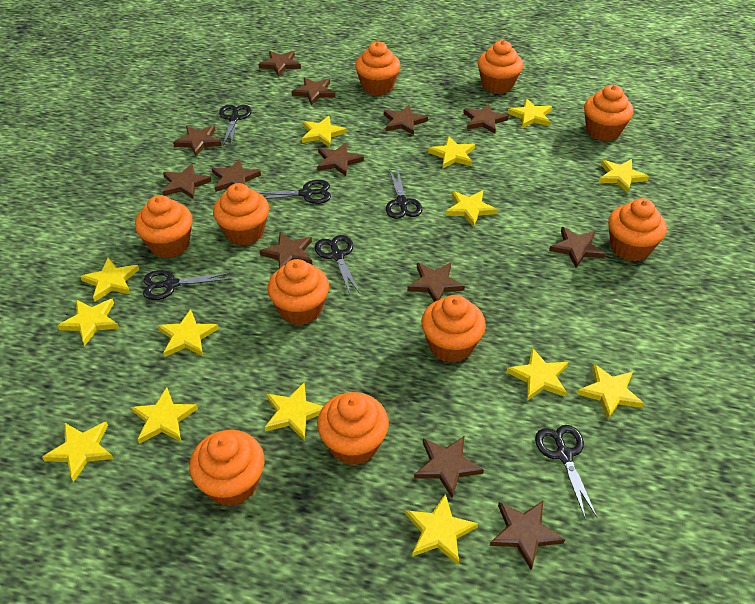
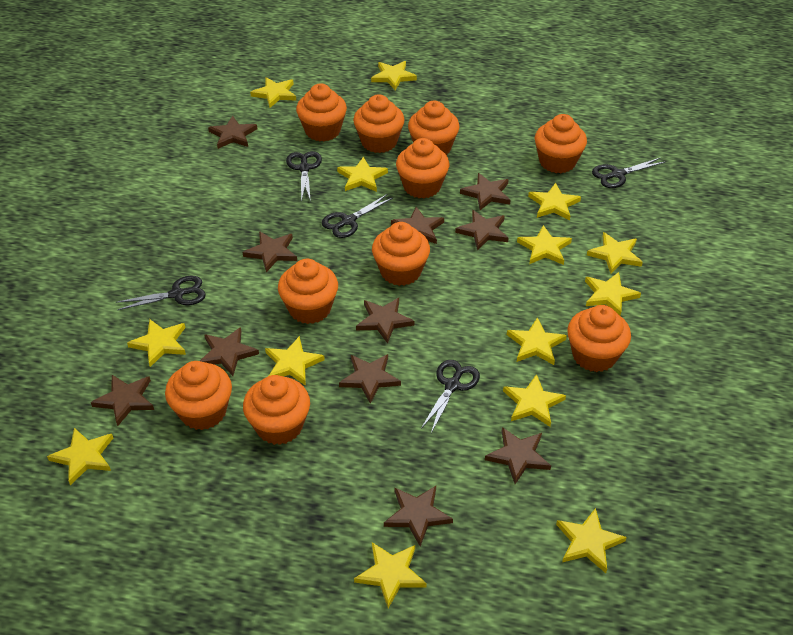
black scissors: 6 -> 5
brown star: 13 -> 11

